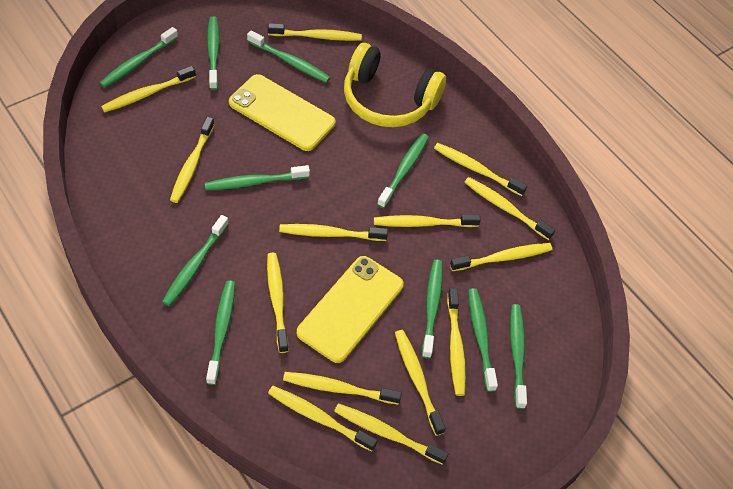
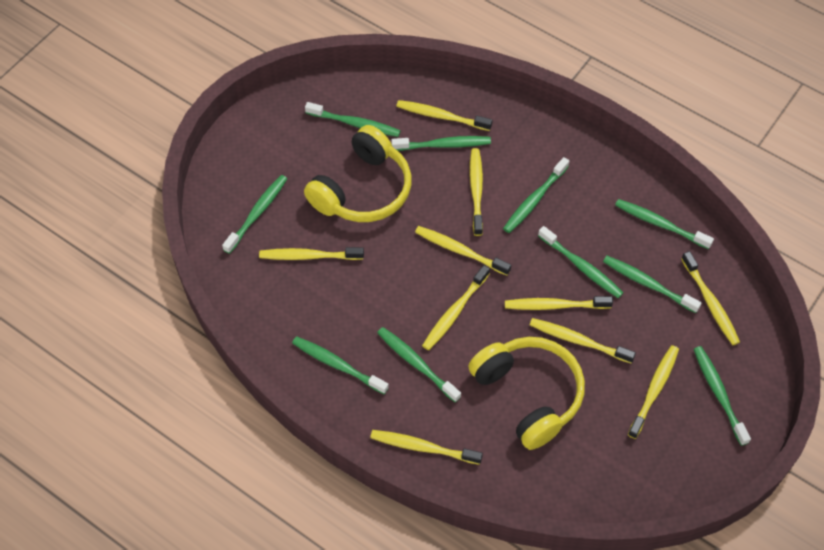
yellow headphones: 1 -> 2
yellow phone: 2 -> 0
yellow toothbrush: 14 -> 10

